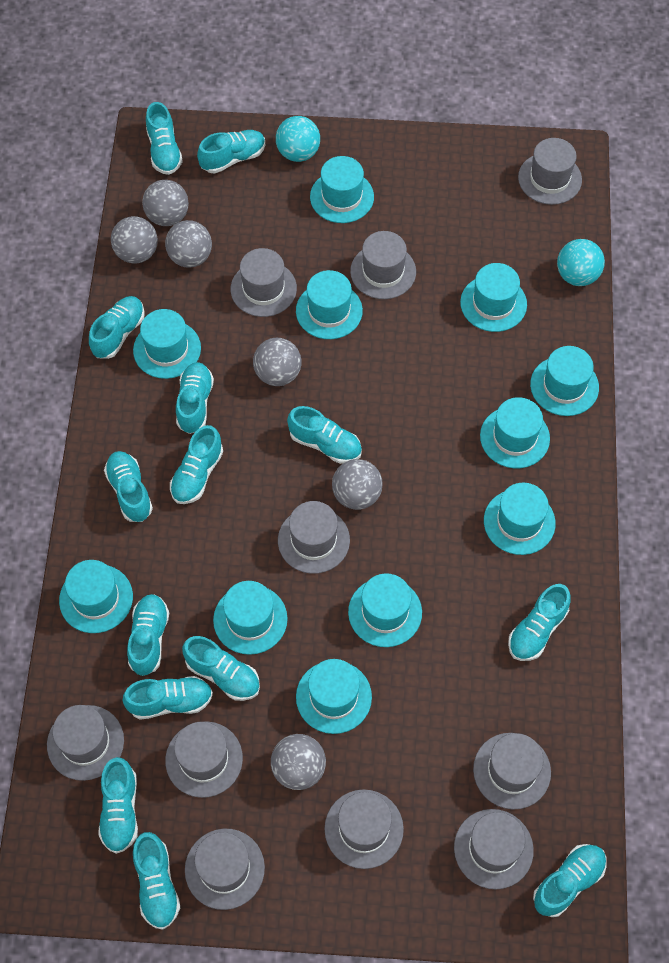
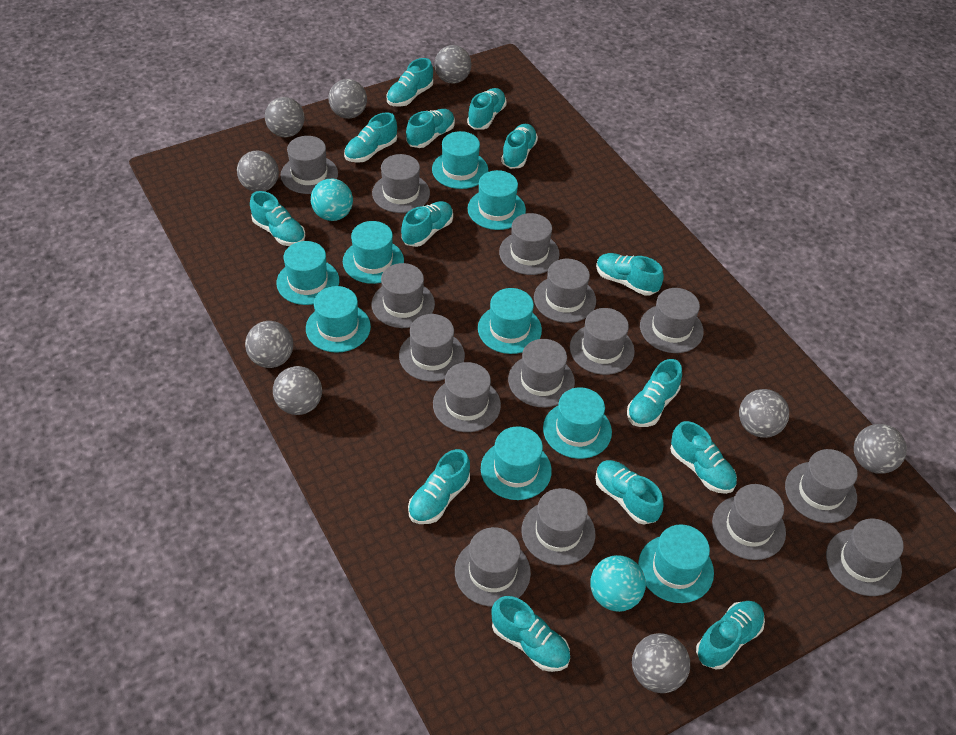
grey ball: 6 -> 9
grey hat: 10 -> 15
turquoise hat: 11 -> 9

